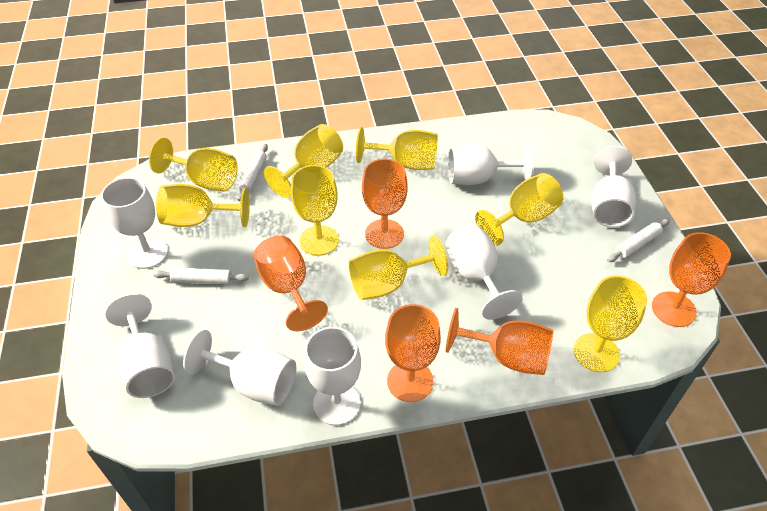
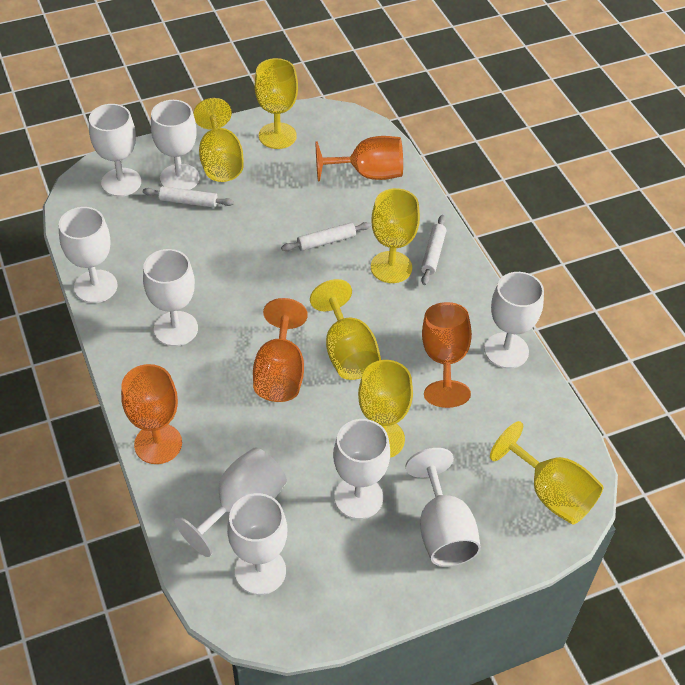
orange goblet: 5 -> 4
white goblet: 7 -> 9
yellow goblet: 8 -> 6

